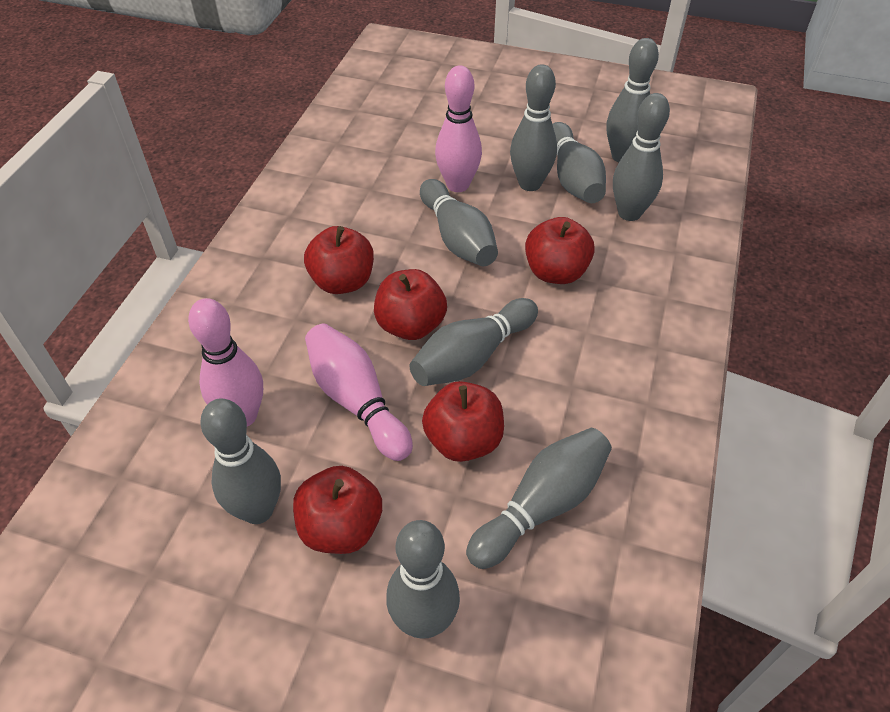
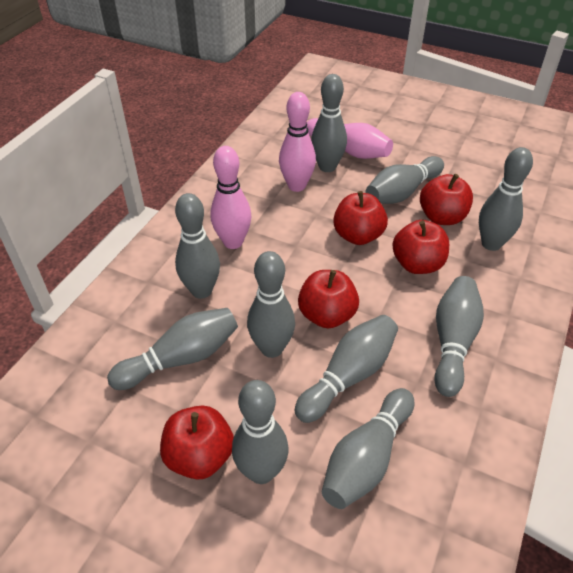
grey bowling pin: 9 -> 10

